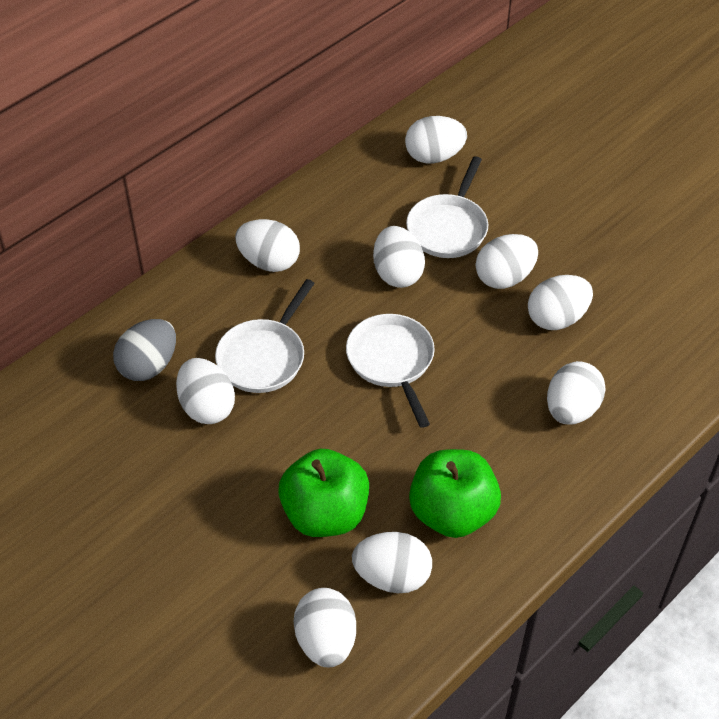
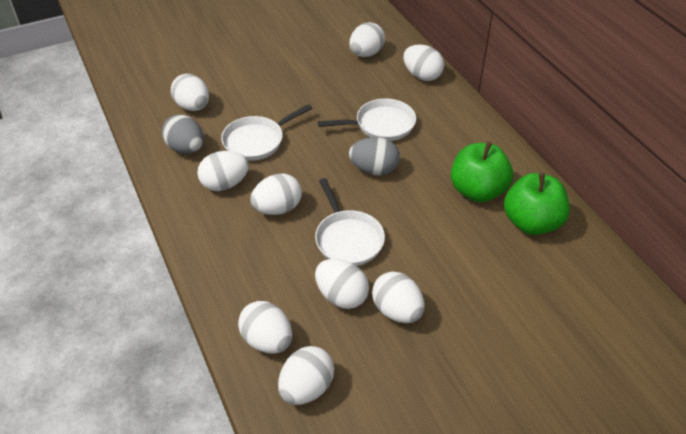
grey egg: 1 -> 2

